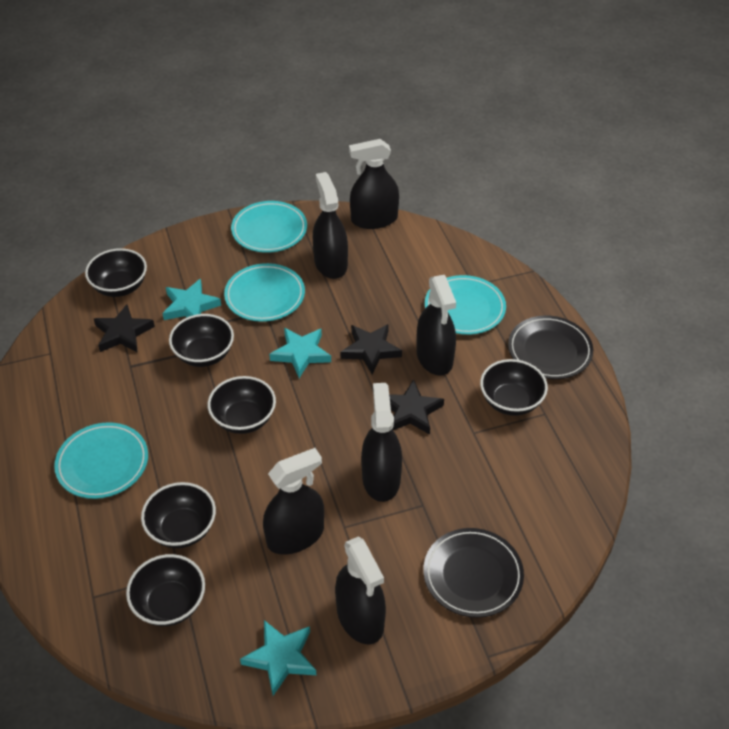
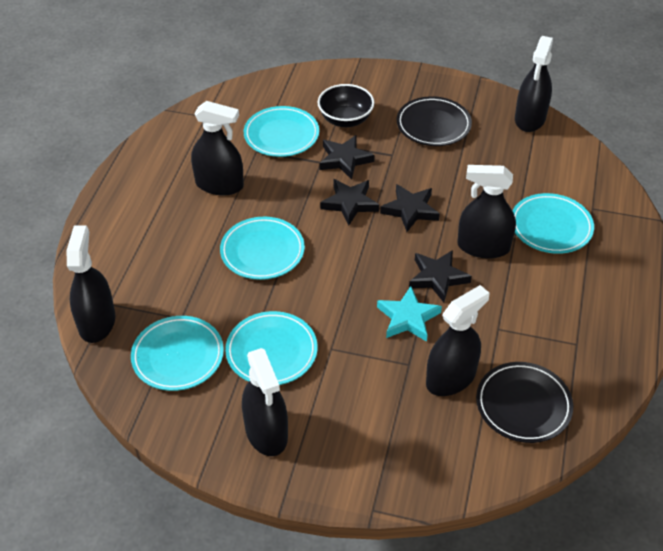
black bowl: 6 -> 1
black star: 3 -> 4
turquoise plate: 4 -> 5
turquoise star: 3 -> 1

